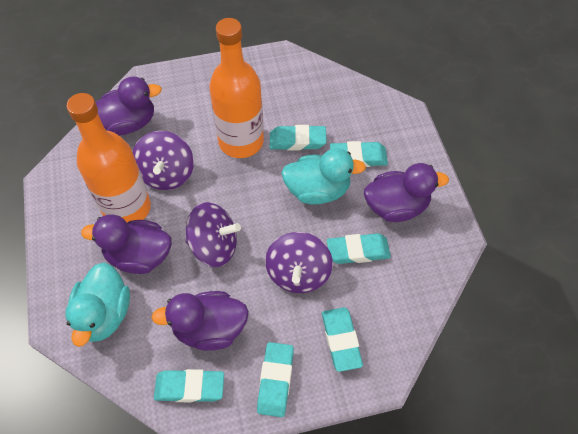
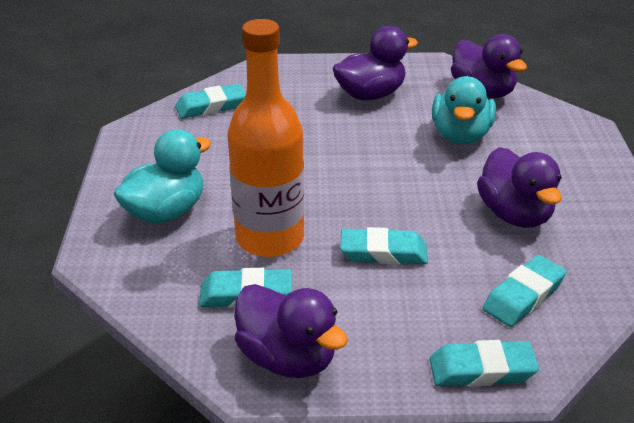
orange bottle: 2 -> 1
purple spinning top: 3 -> 0
turquoise eraser: 6 -> 5

